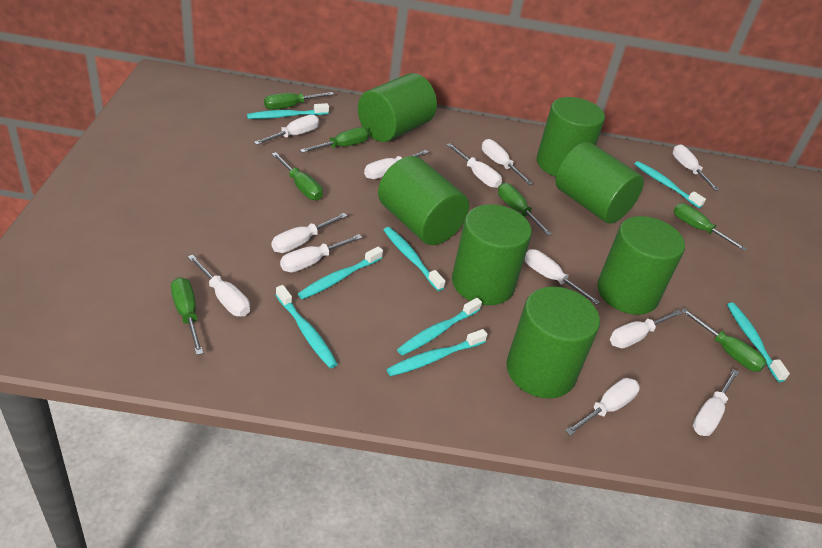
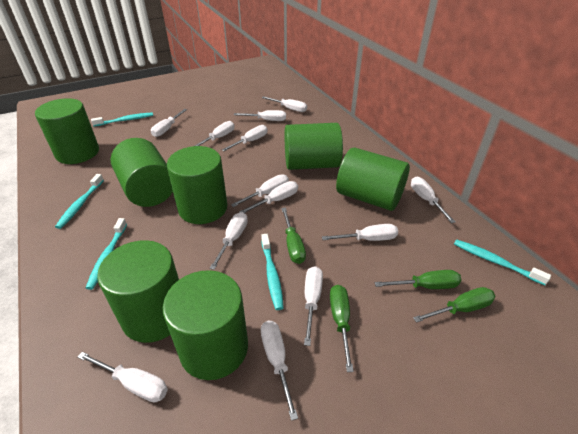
green screwdriver: 7 -> 4
turquoise toothbrush: 8 -> 5
white screwdriver: 12 -> 13

